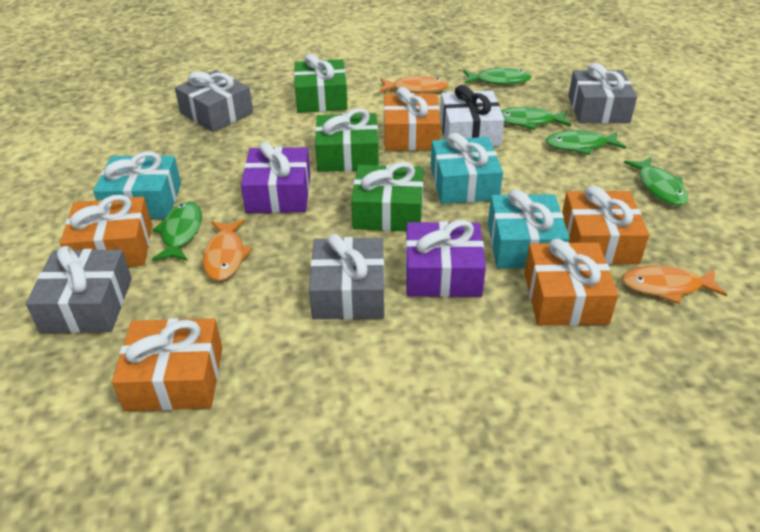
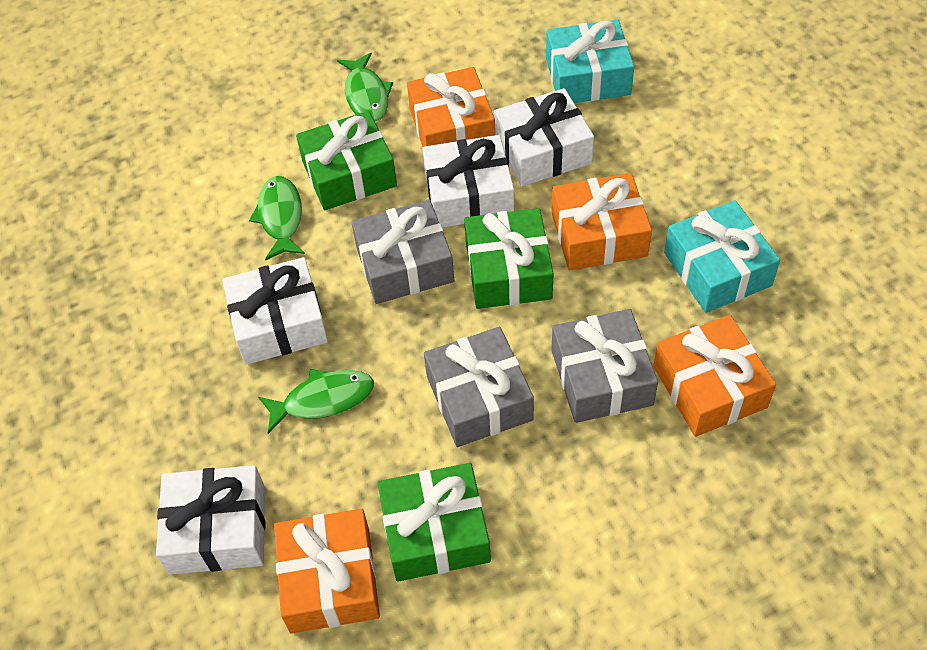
green fish: 5 -> 3
grey gift: 4 -> 3
orange fish: 3 -> 0
orange gift: 5 -> 4
purple gift: 2 -> 0
turquoise gift: 3 -> 2
white gift: 1 -> 4

